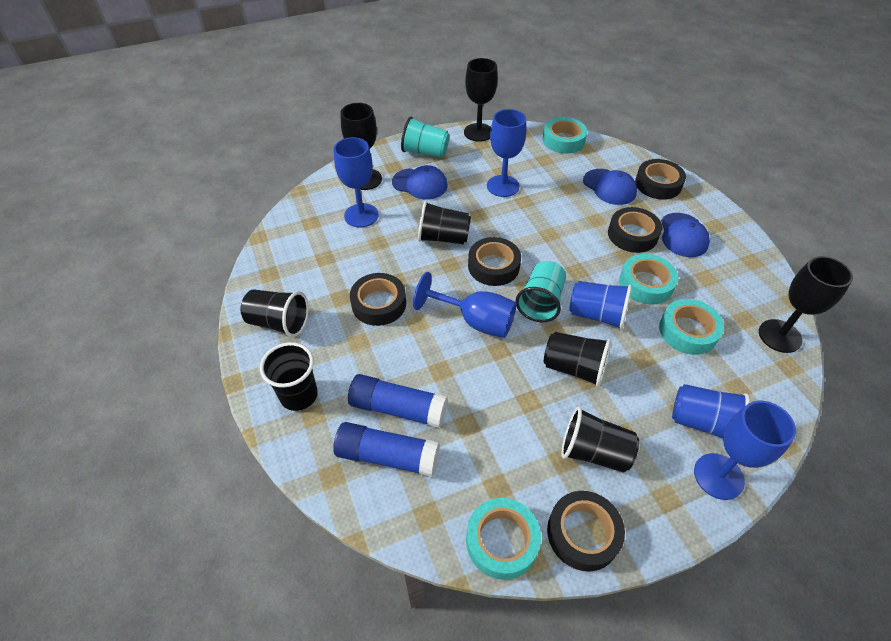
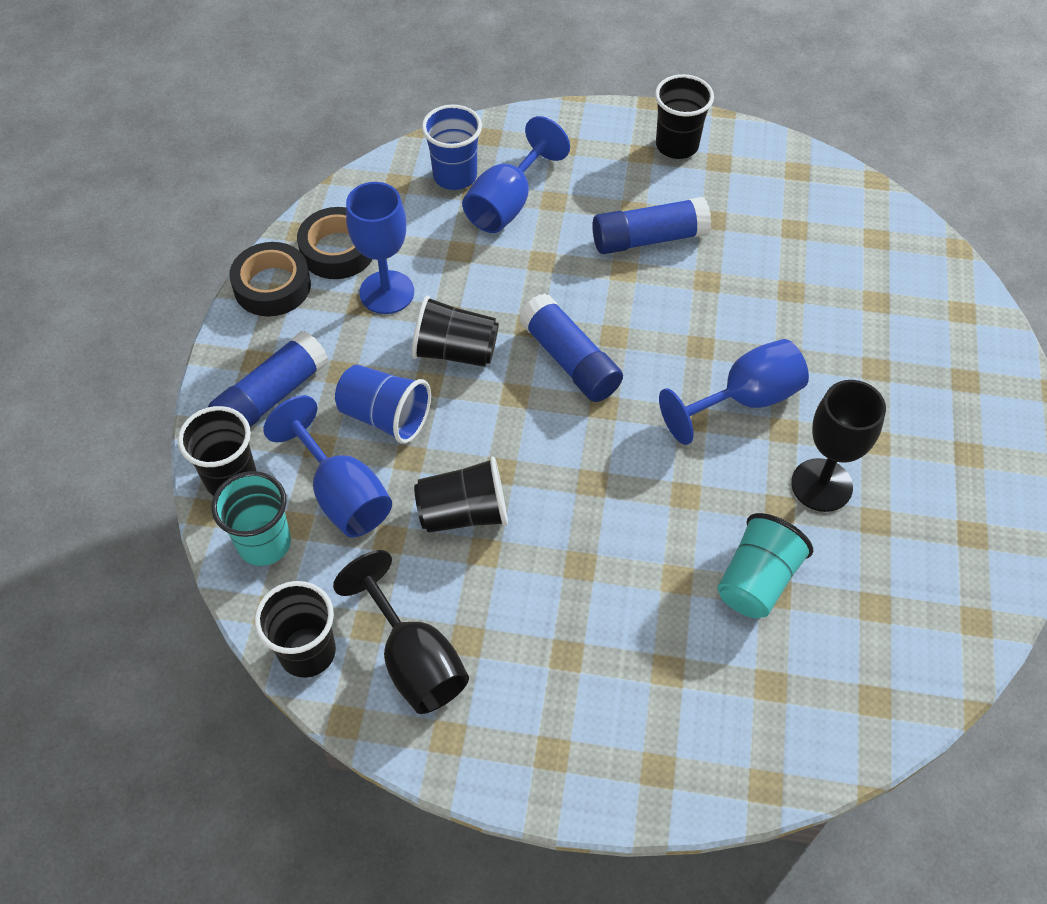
black goblet: 3 -> 2
black tape: 5 -> 2
blue cap: 3 -> 0
blue glue stick: 2 -> 3
turquoise tape: 4 -> 0

